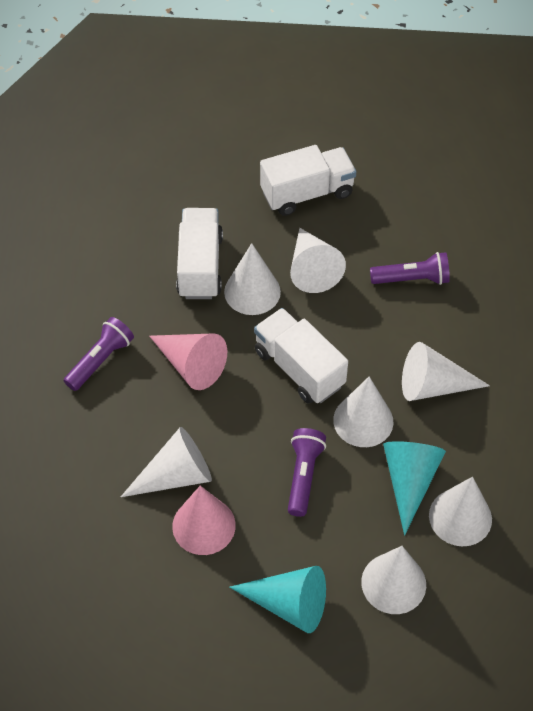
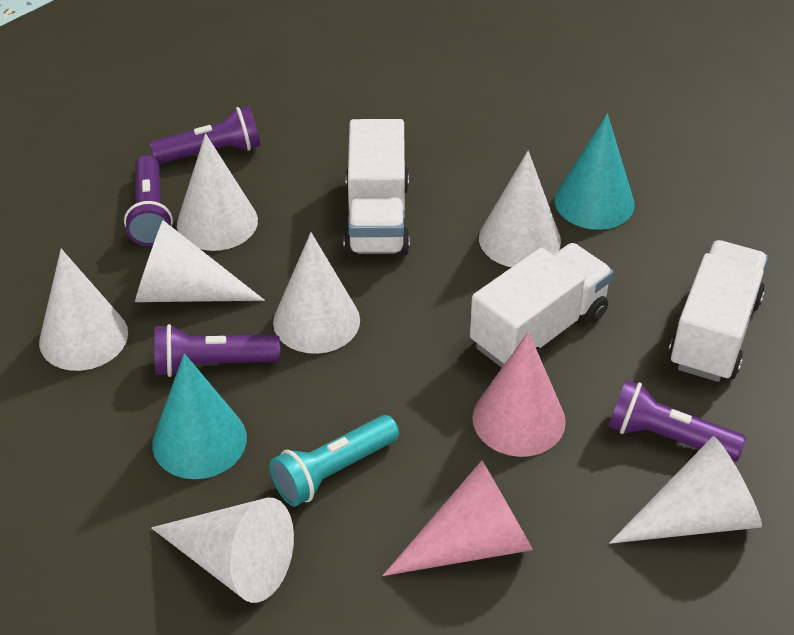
purple flashlight: 3 -> 4
turquoise flashlight: 0 -> 1

